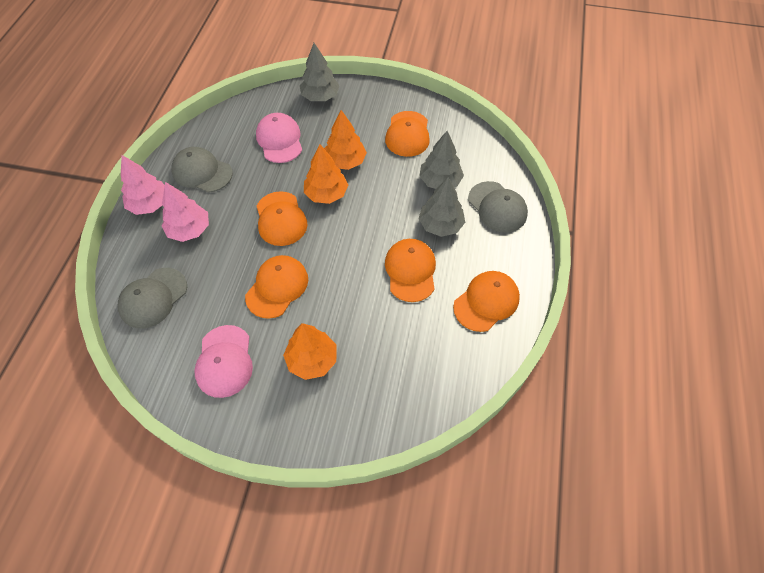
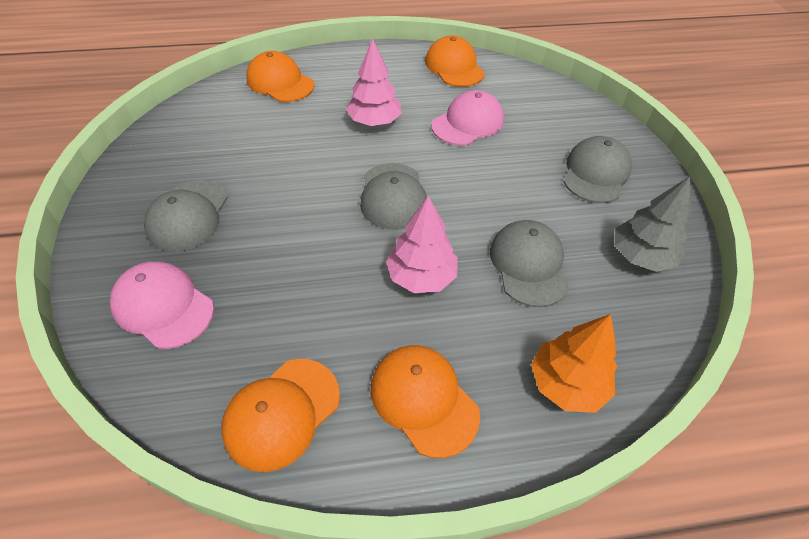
grey cap: 3 -> 4
grey tree: 3 -> 1
orange cap: 5 -> 4
orange tree: 3 -> 1

